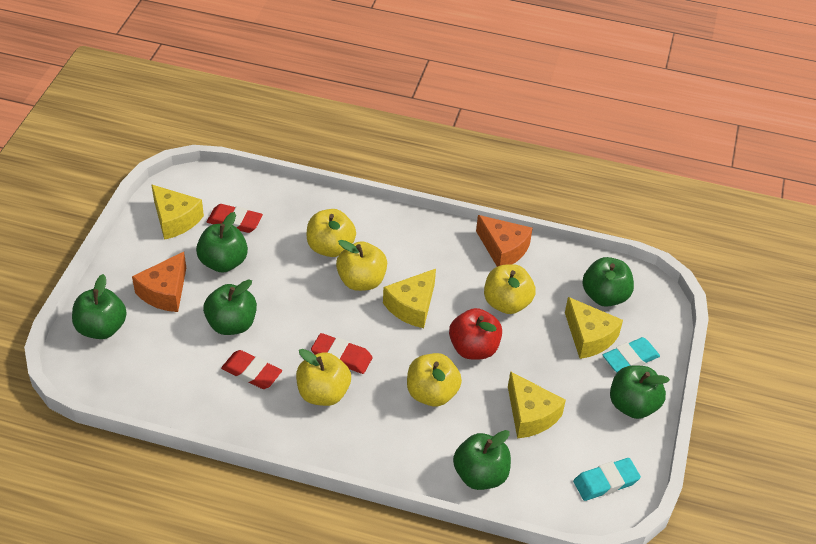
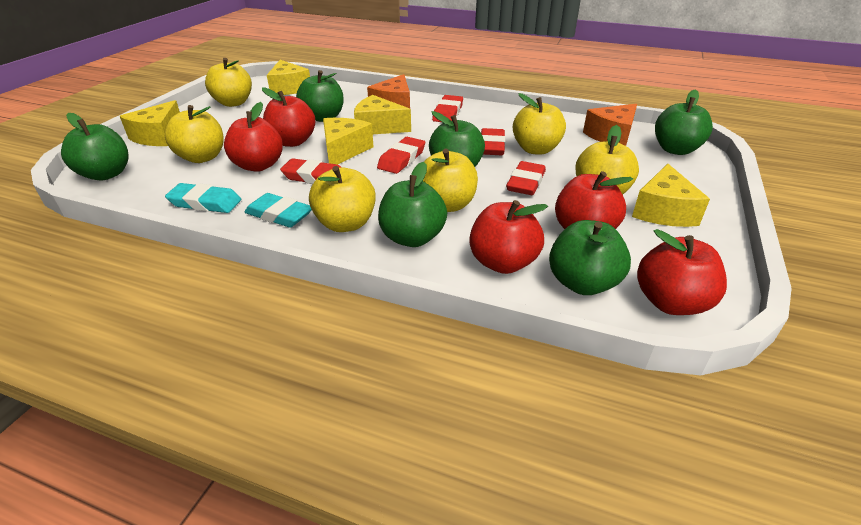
red apple: 1 -> 5
red eraser: 3 -> 5
yellow apple: 5 -> 6
yellow cheese: 4 -> 5

